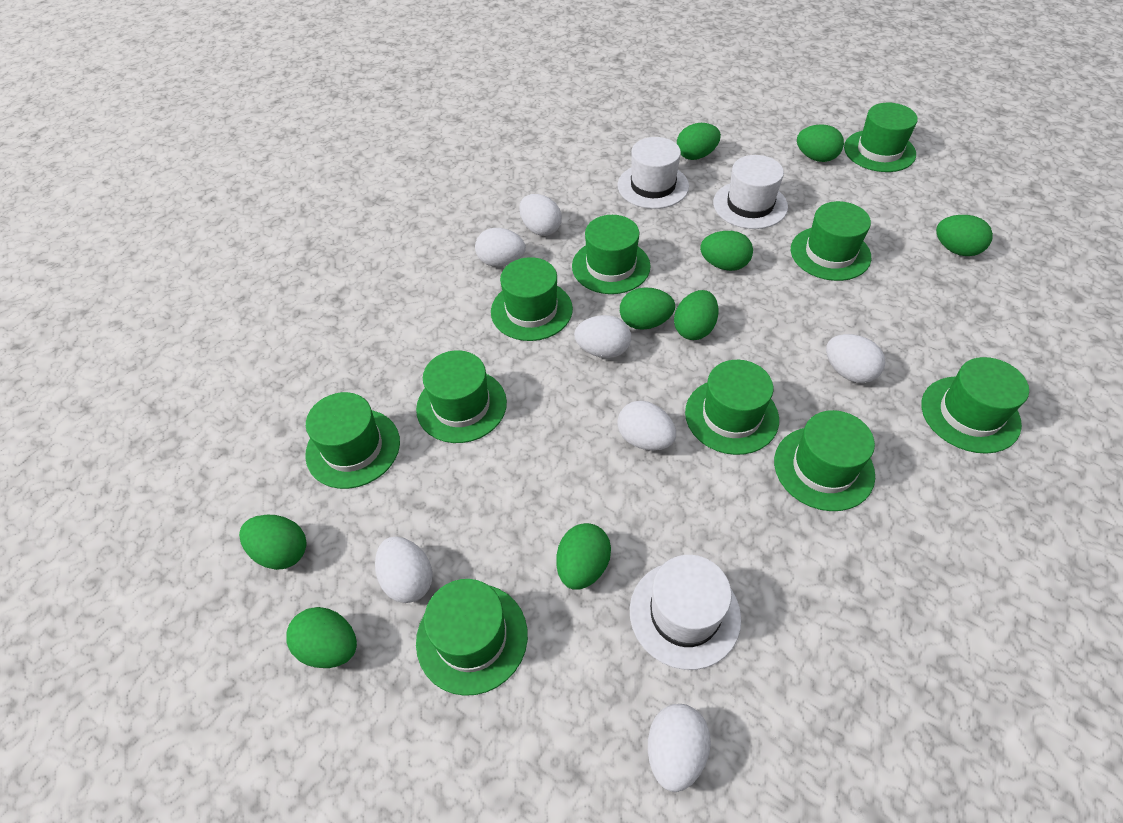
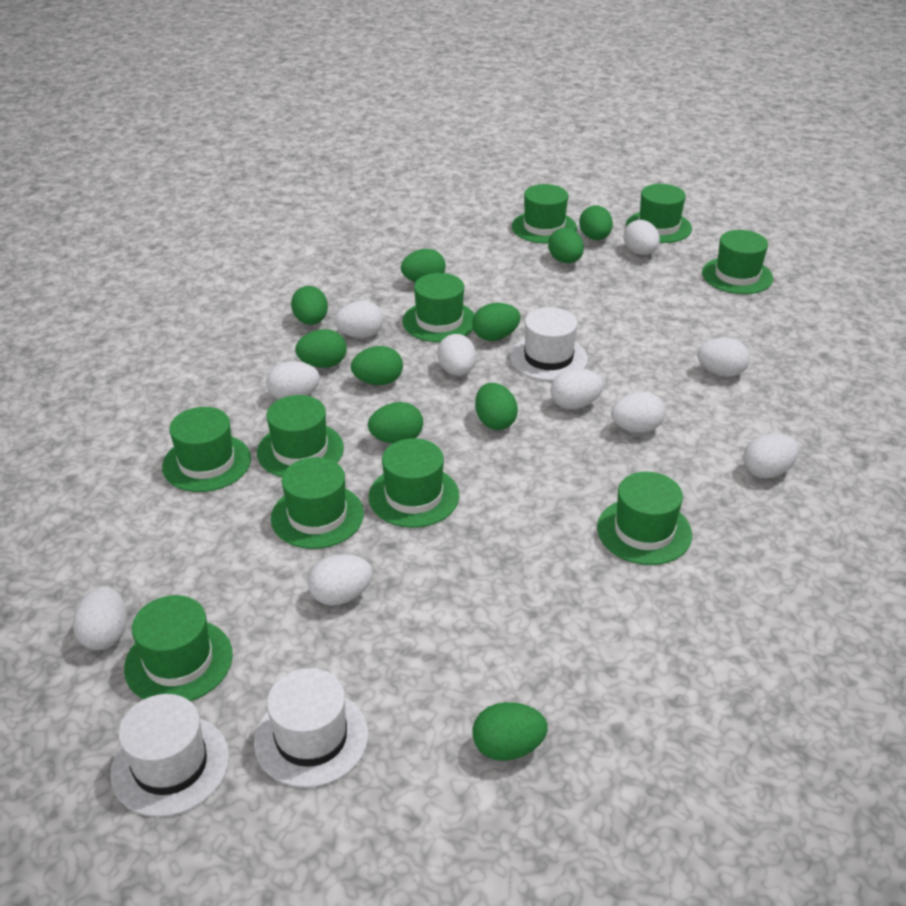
green egg: 9 -> 10
white egg: 7 -> 10

